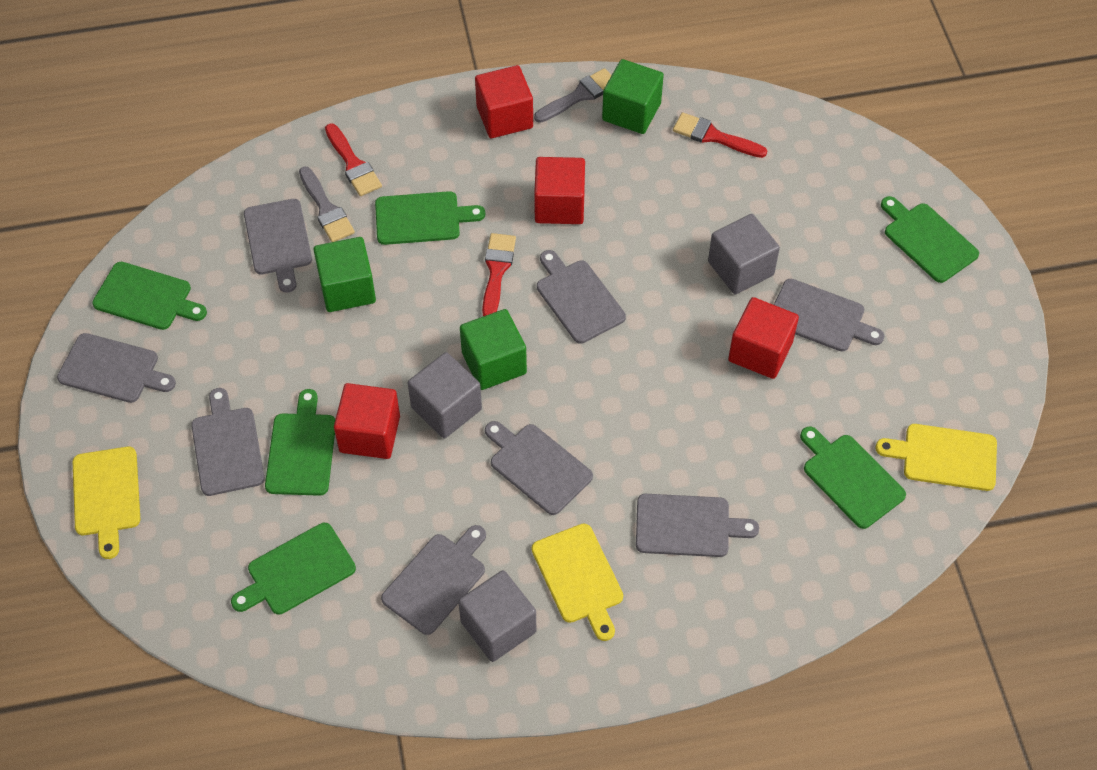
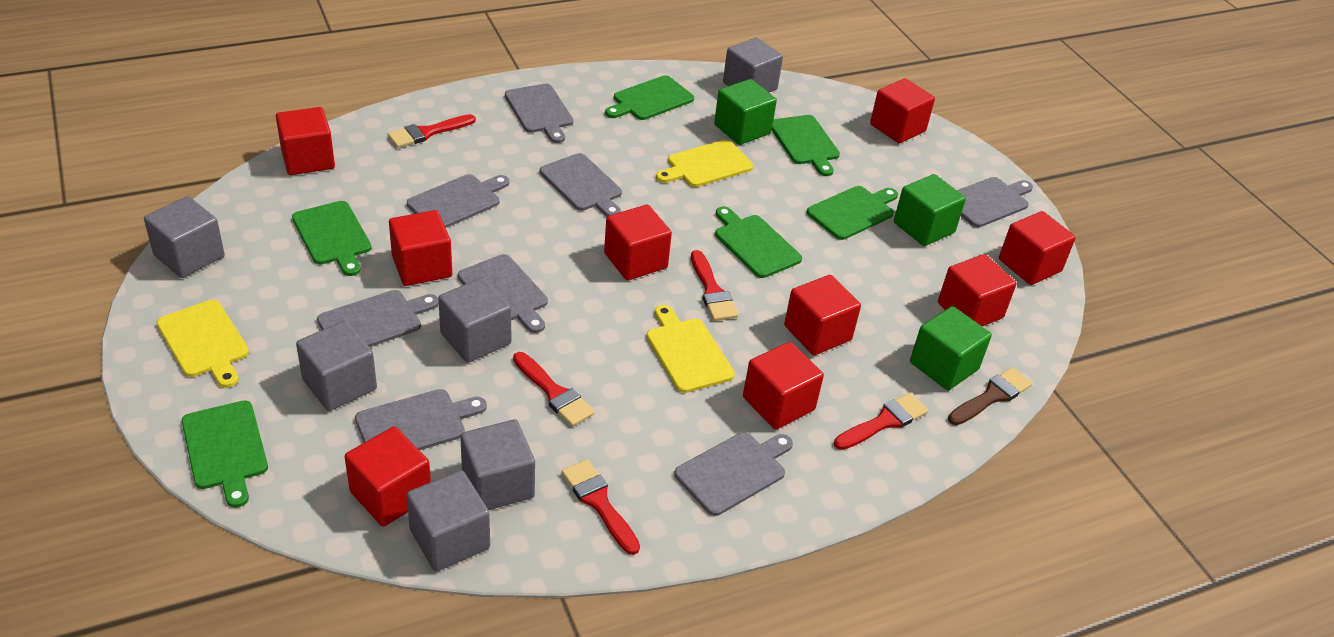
brown brush: 0 -> 1
grey brush: 2 -> 0
grey cube: 3 -> 6
red brush: 3 -> 5
red cube: 4 -> 9

